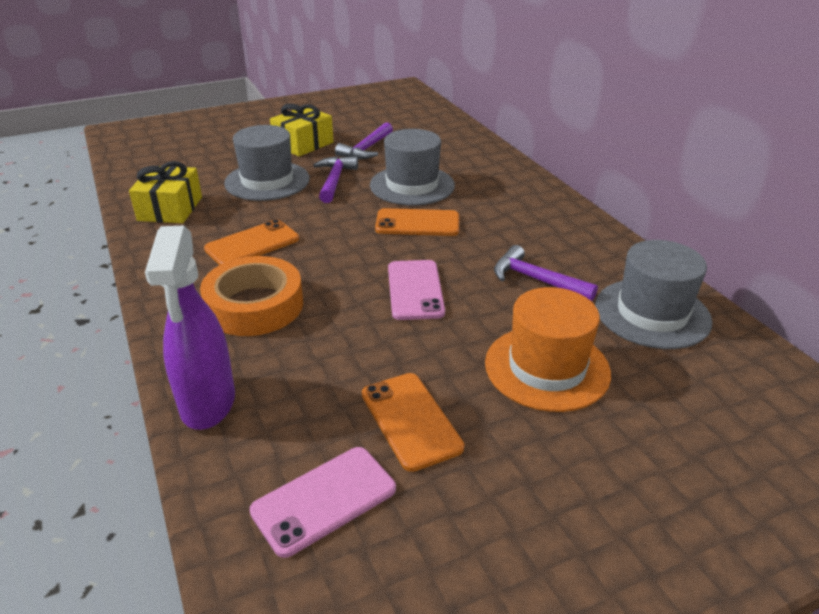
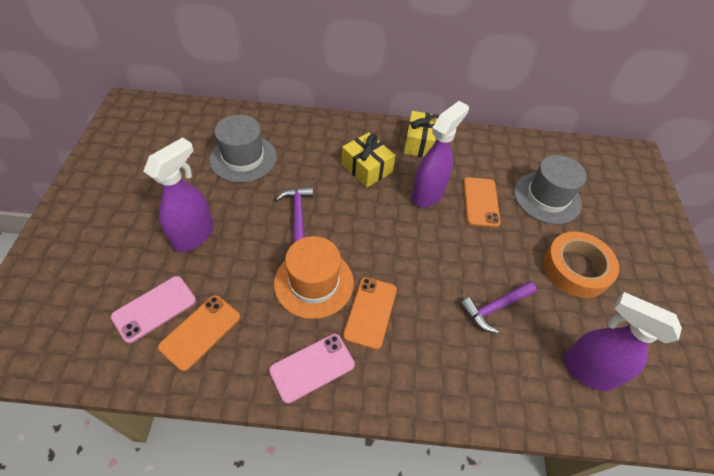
grey hat: 3 -> 2
purple hammer: 3 -> 2
purple spray bottle: 1 -> 3

